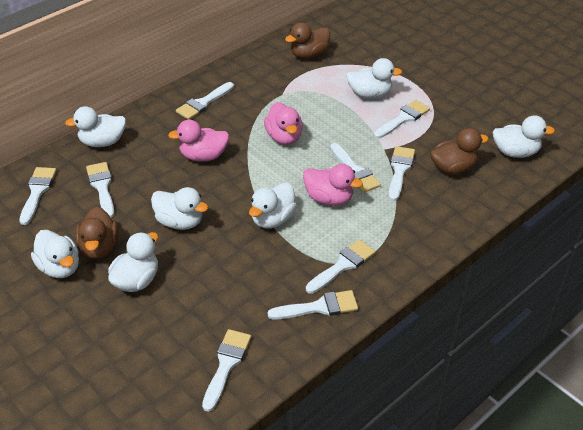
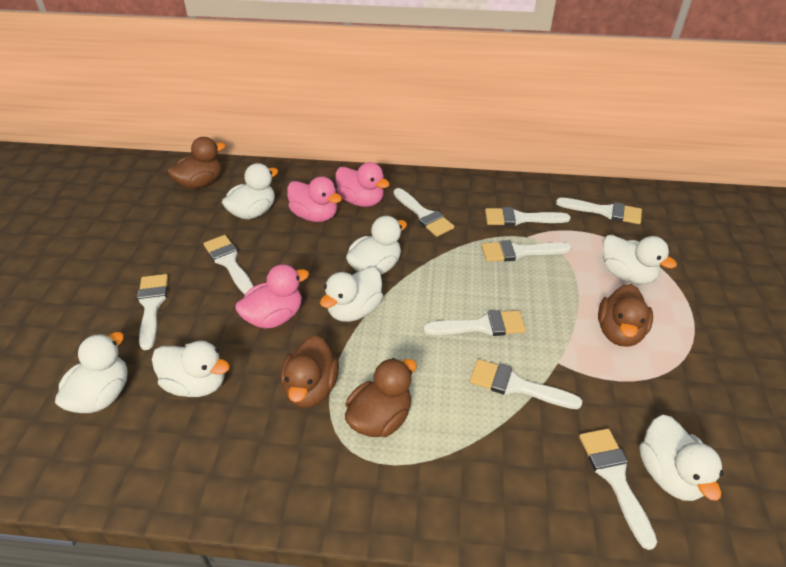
brown duck: 3 -> 4

